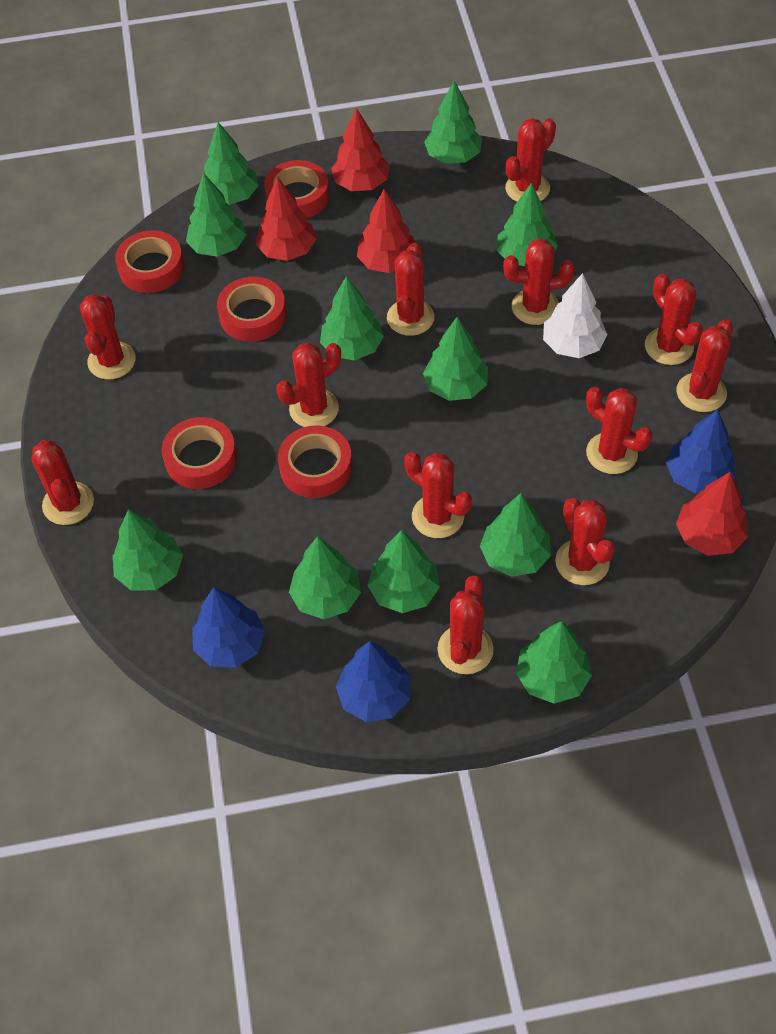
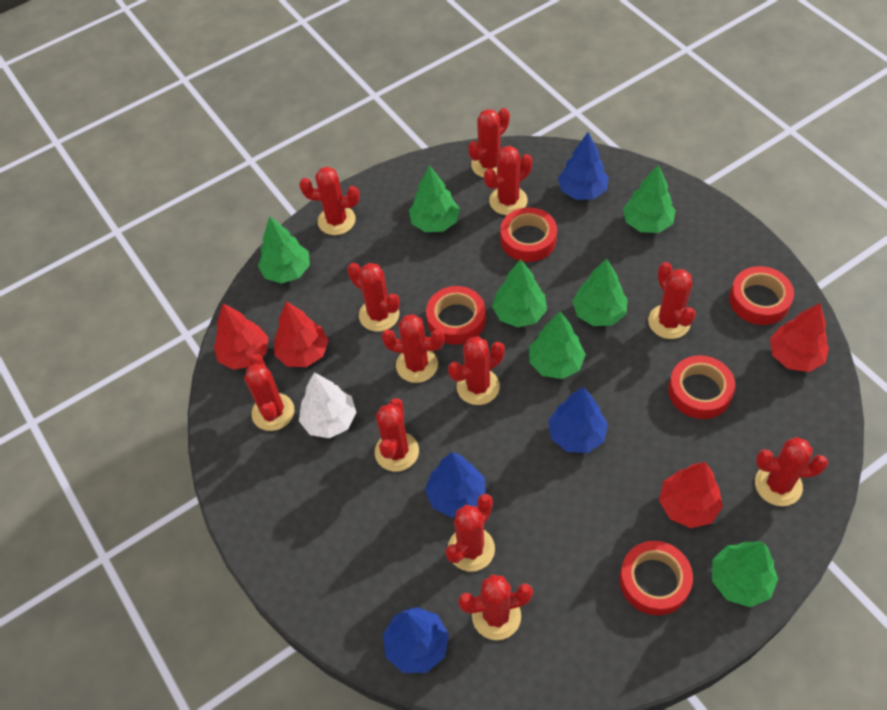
blue tree: 3 -> 4
green tree: 11 -> 7

